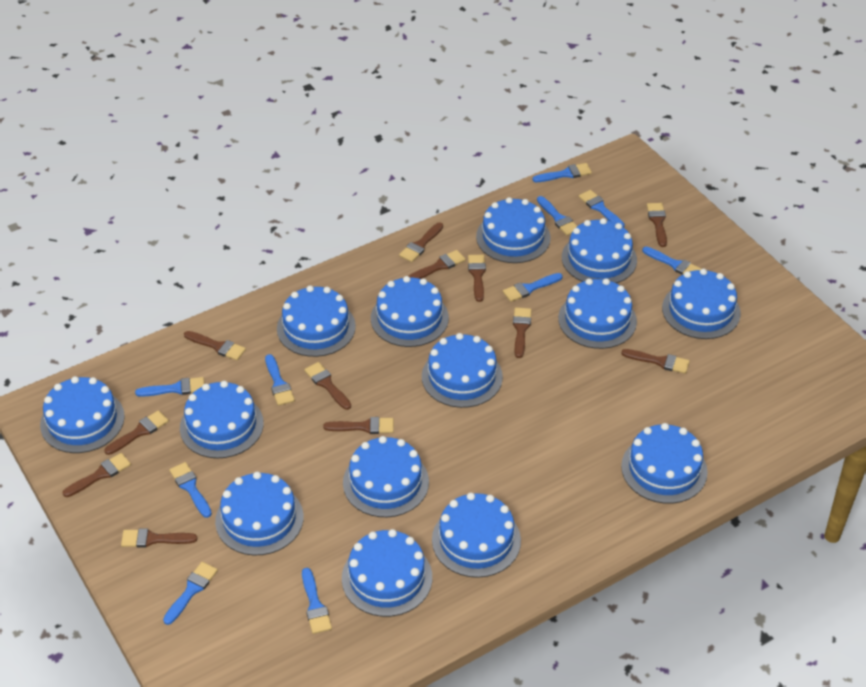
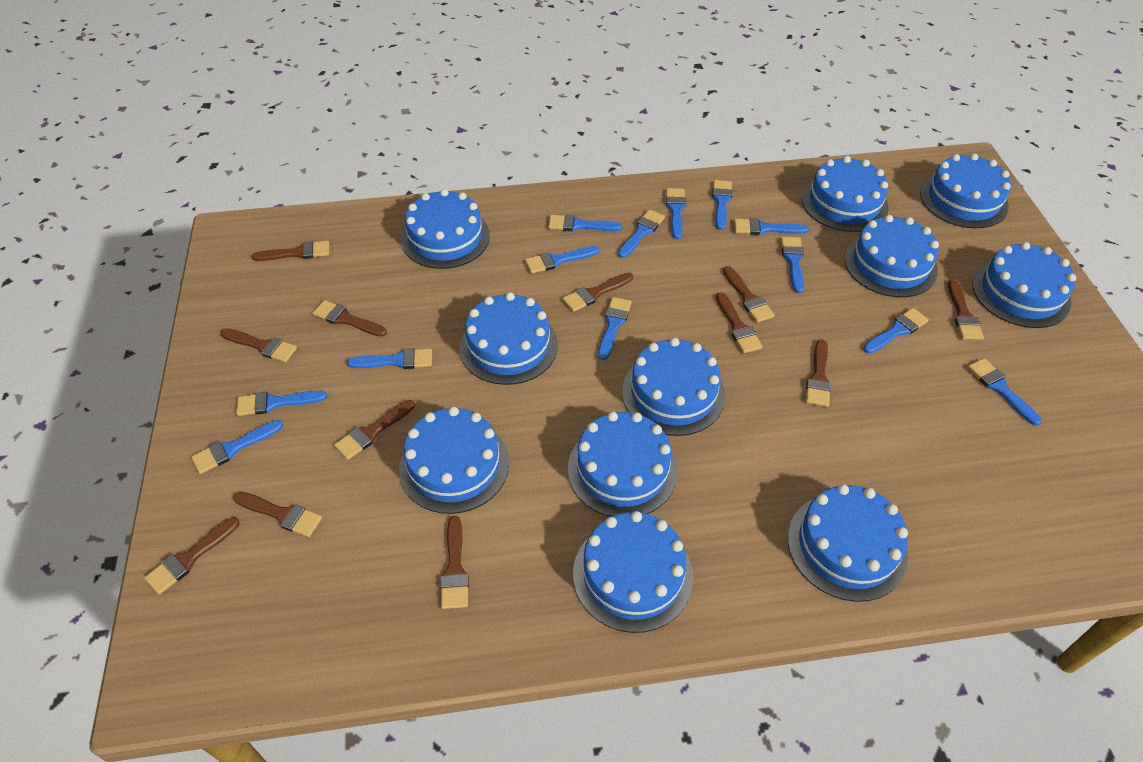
blue brush: 10 -> 13
blue cake: 14 -> 11

